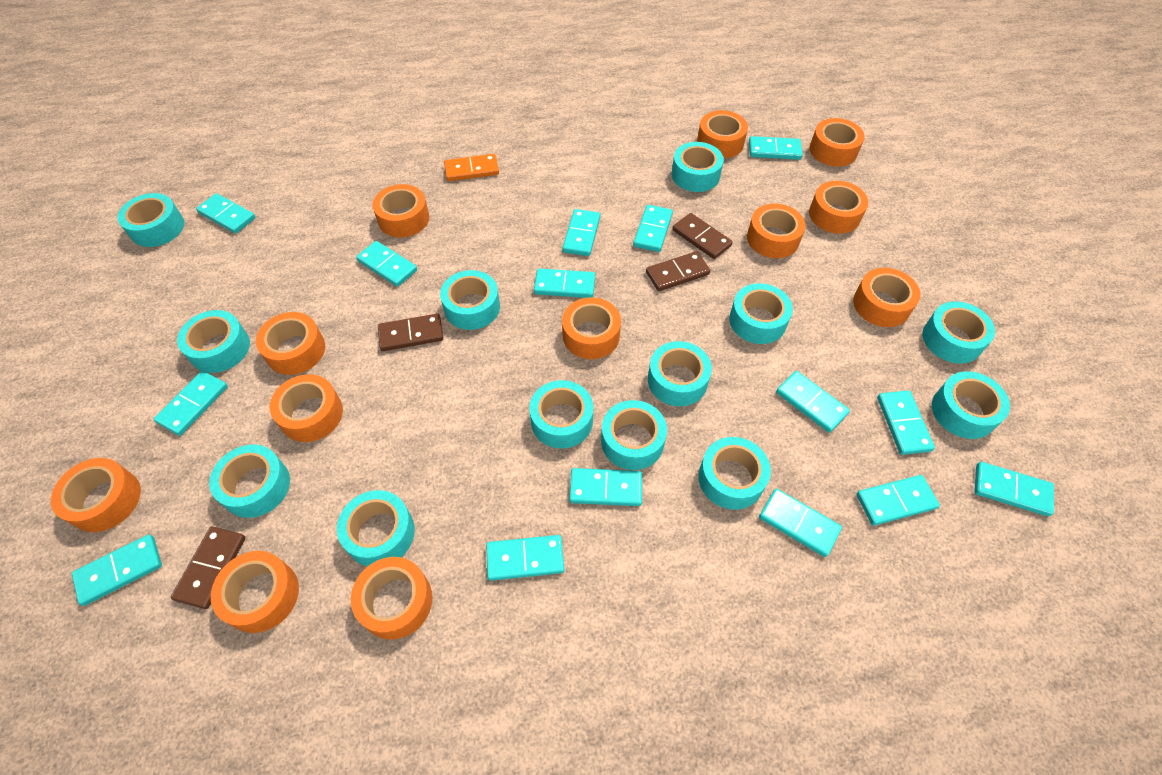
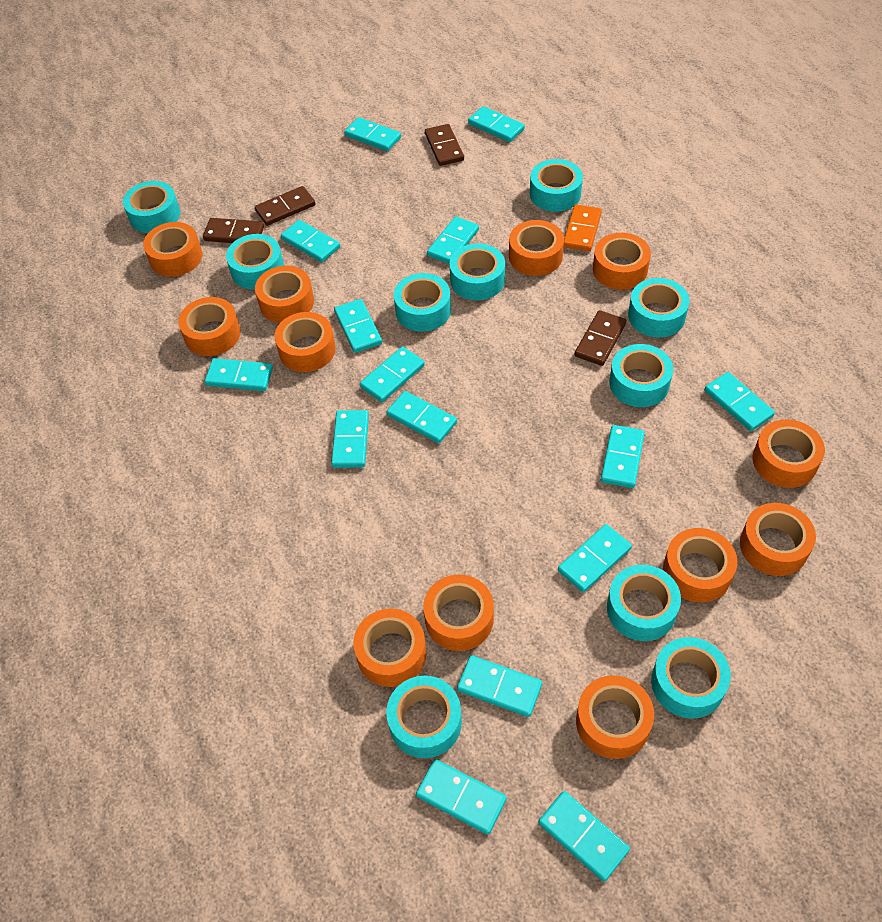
turquoise tape: 13 -> 10

